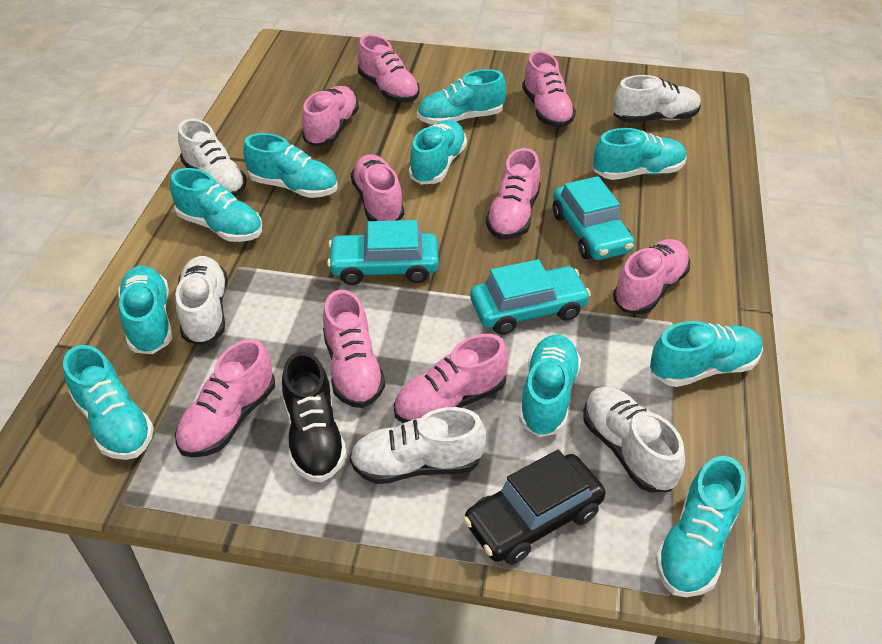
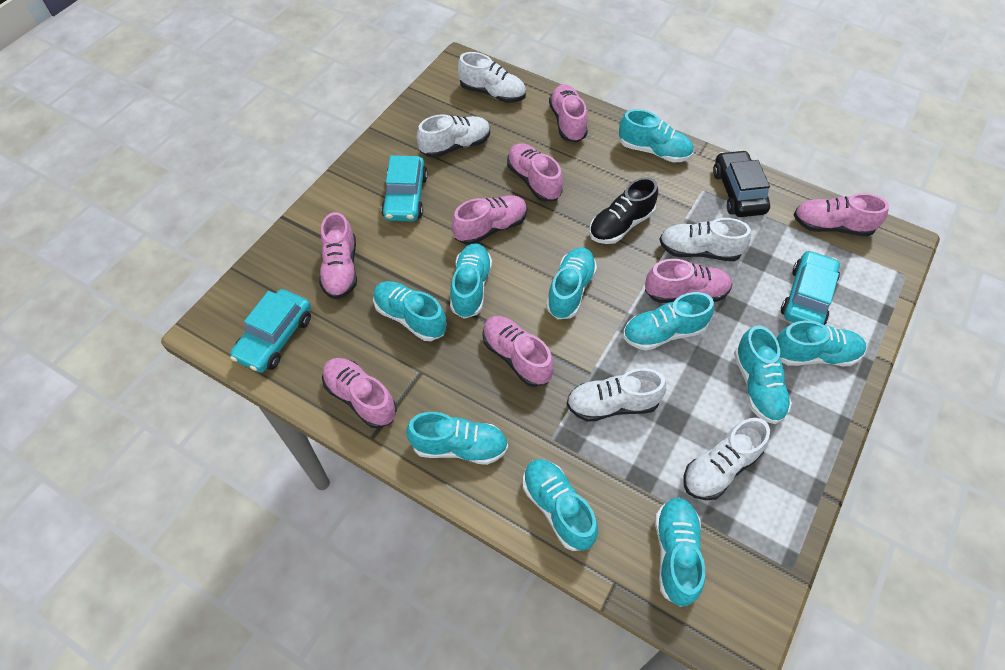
pink shoe: 9 -> 8

